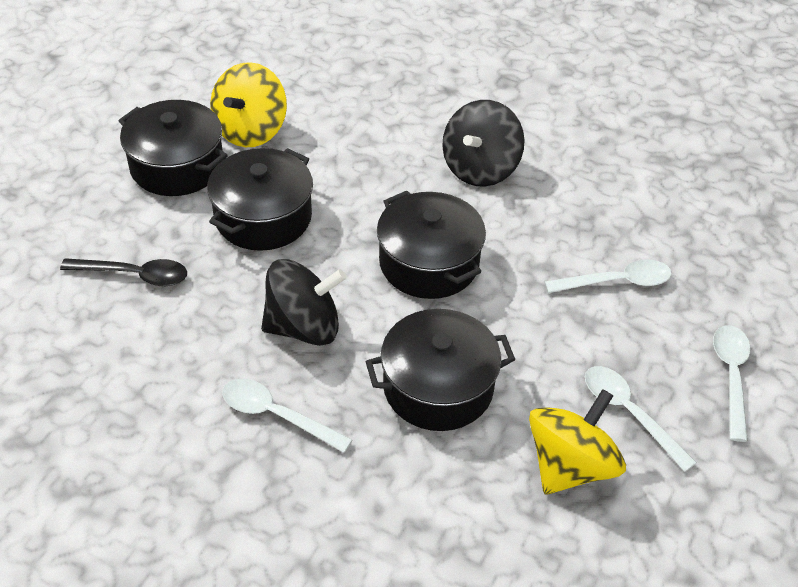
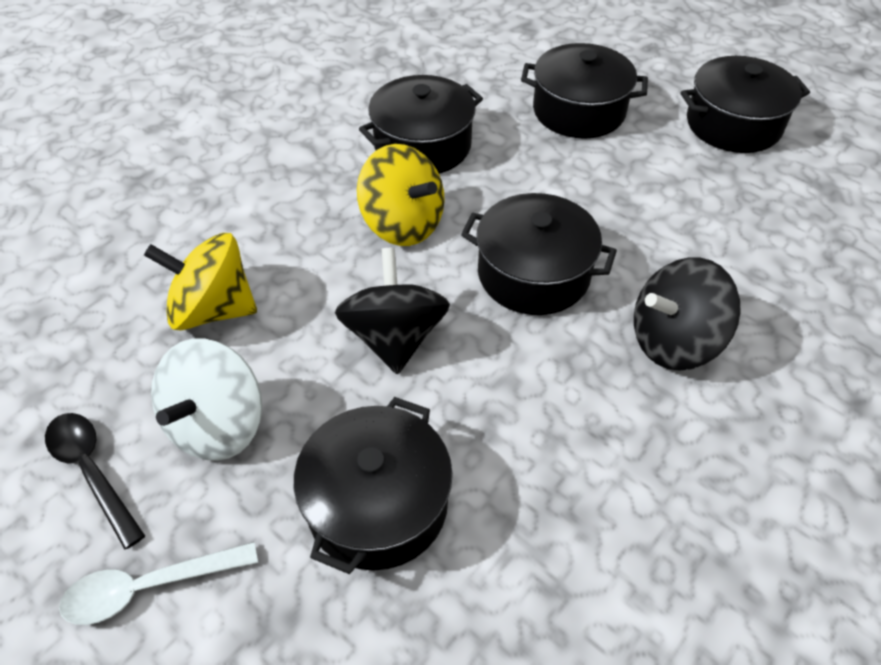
black pot: 4 -> 5
white spinning top: 0 -> 1
white spoon: 4 -> 1

